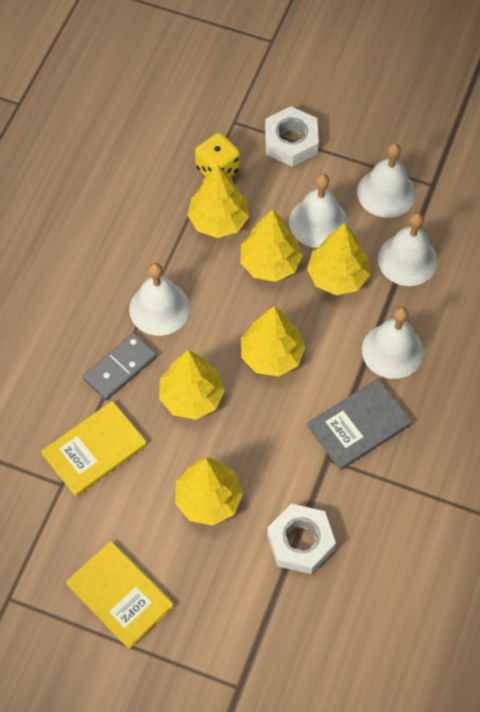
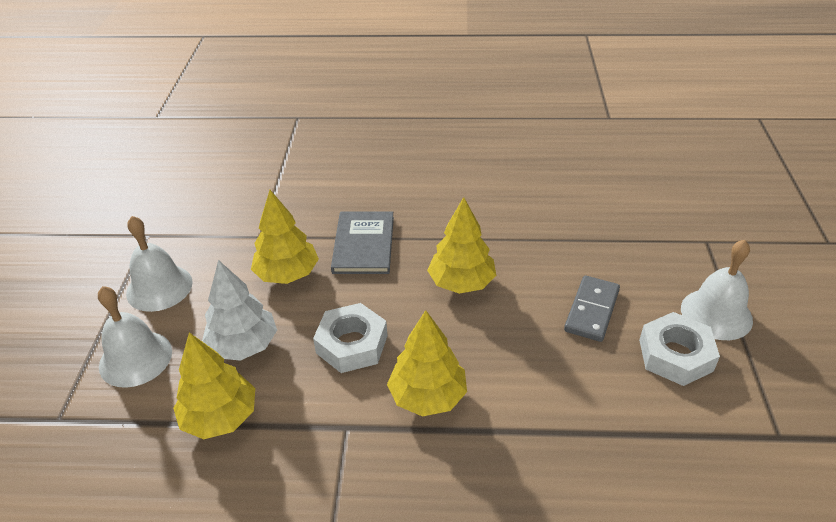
white bell: 5 -> 3
white tree: 0 -> 1
yellow book: 2 -> 0
yellow dice: 1 -> 0
yellow tree: 6 -> 4

